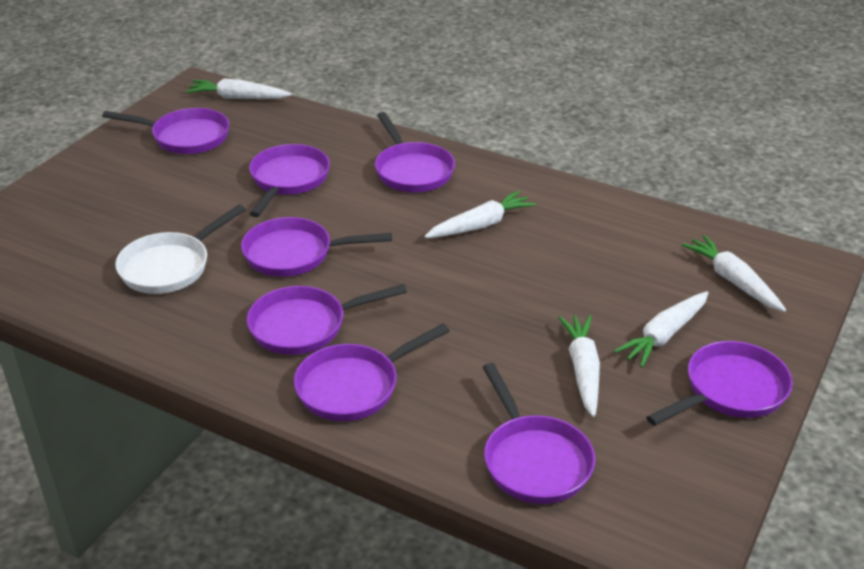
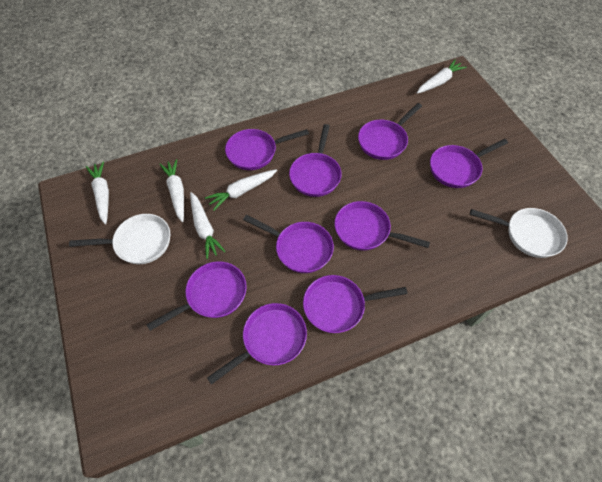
purple pan: 8 -> 9
white pan: 1 -> 2

